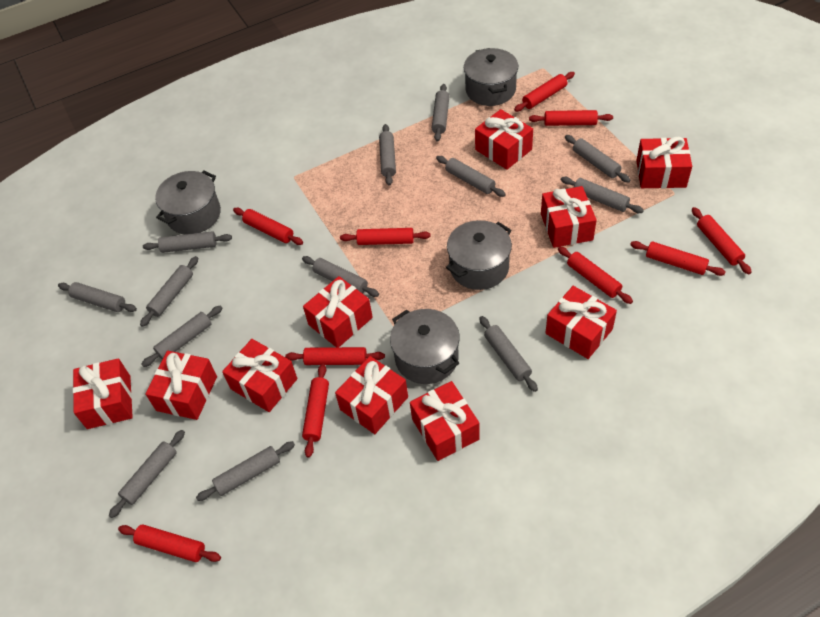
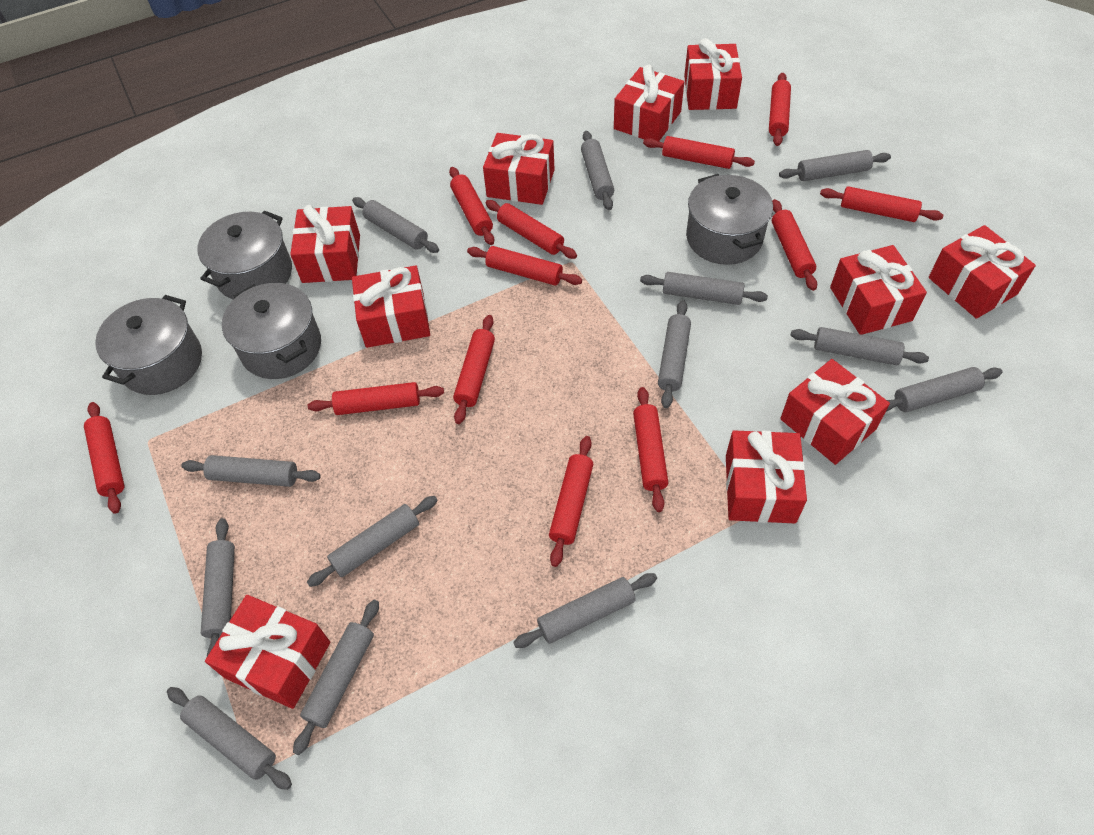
red rolling pin: 10 -> 12

